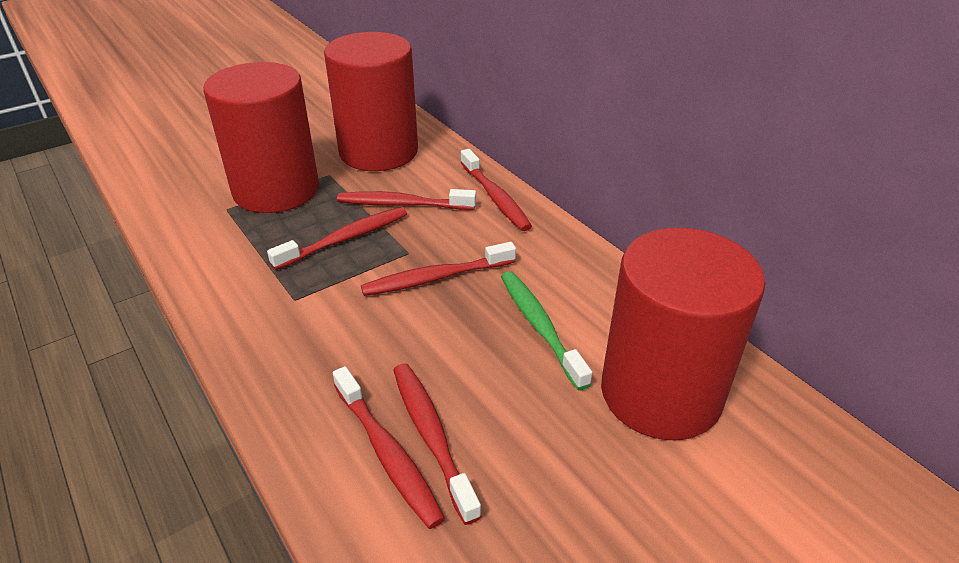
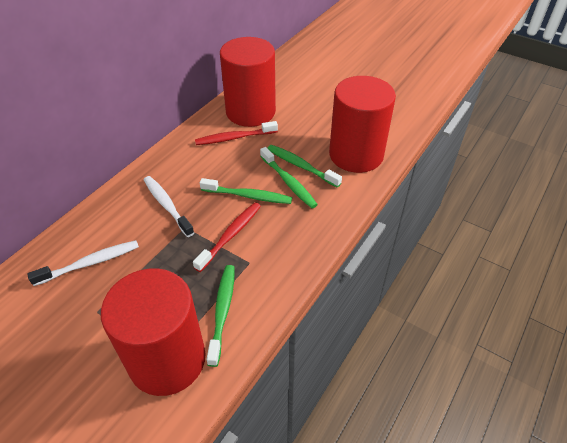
green toothbrush: 1 -> 4
red toothbrush: 6 -> 2
white toothbrush: 0 -> 2

